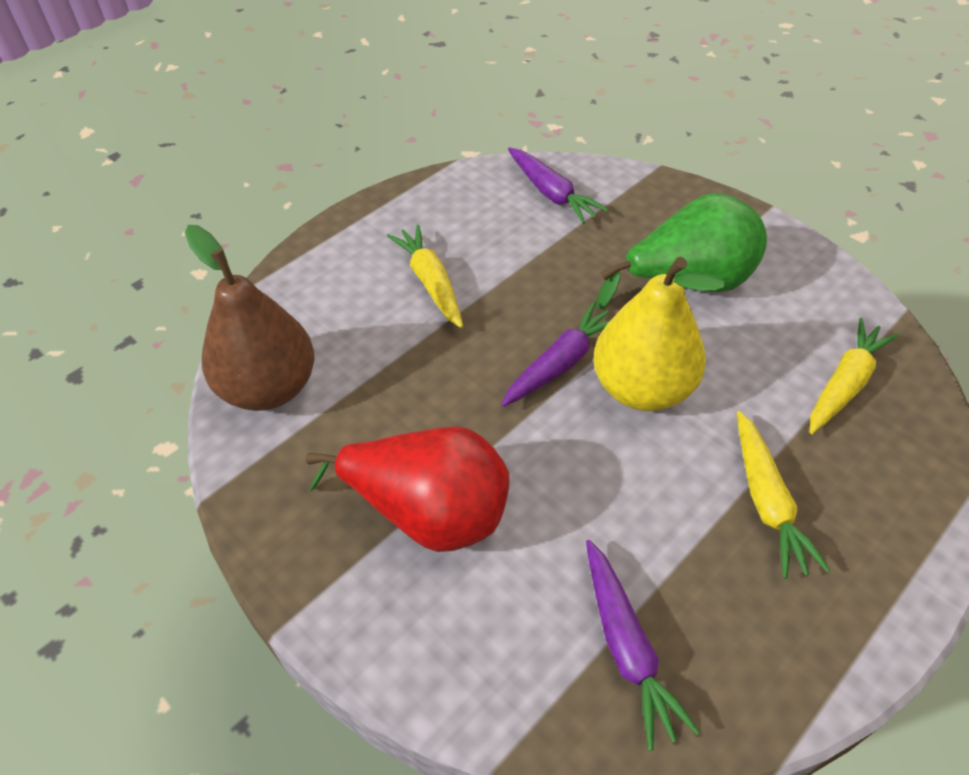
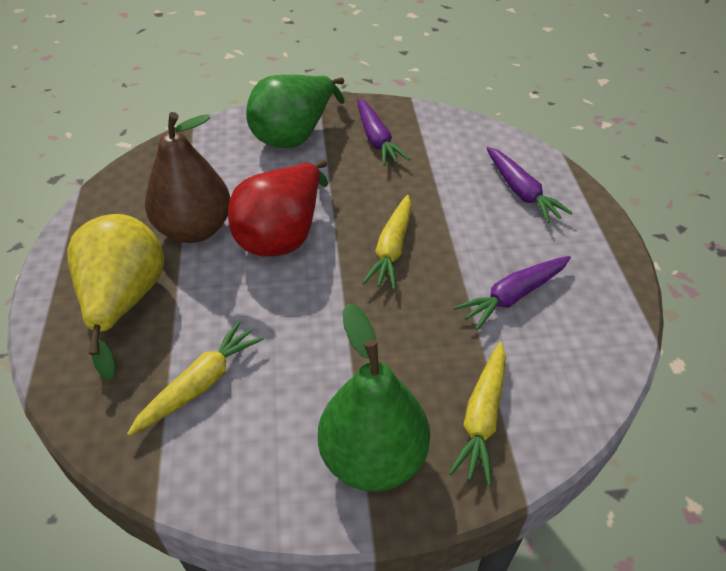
green pear: 1 -> 2

